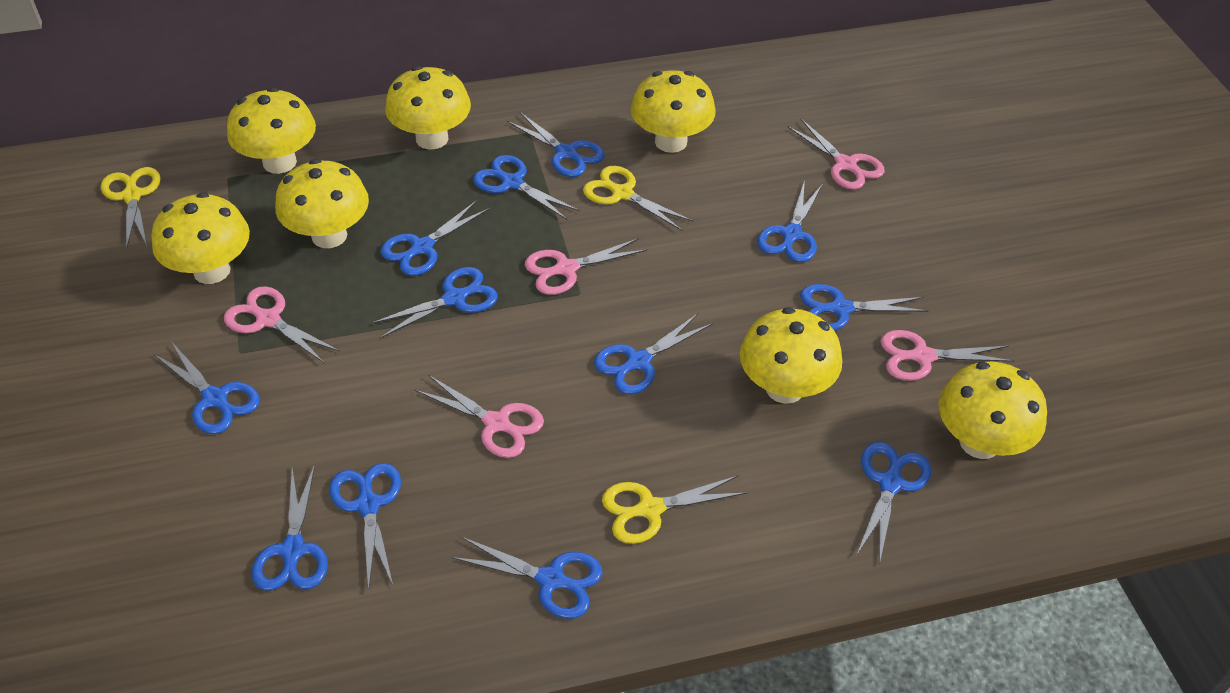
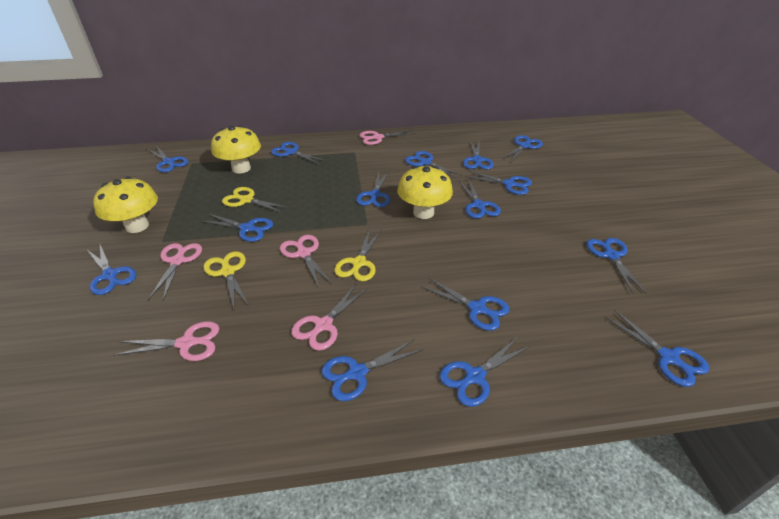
blue scissors: 12 -> 15
yellow mushroom: 7 -> 3

